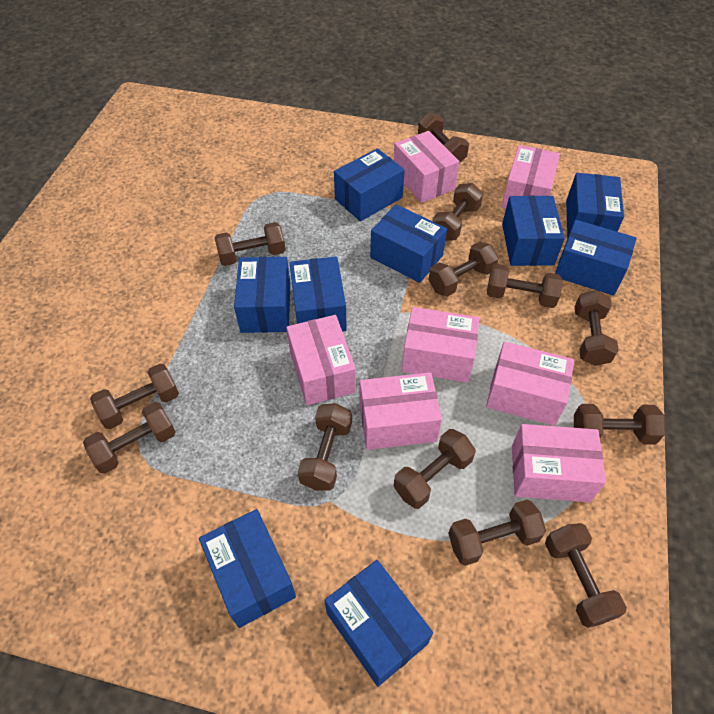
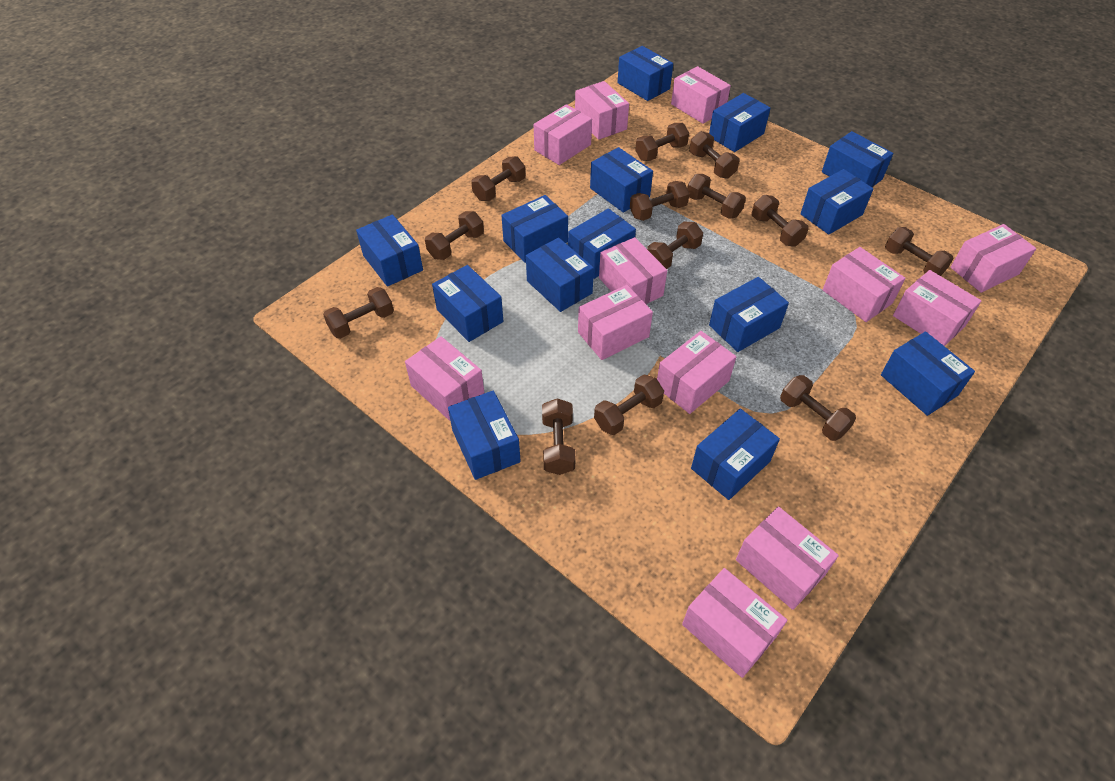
blue box: 9 -> 14
pink box: 7 -> 12

